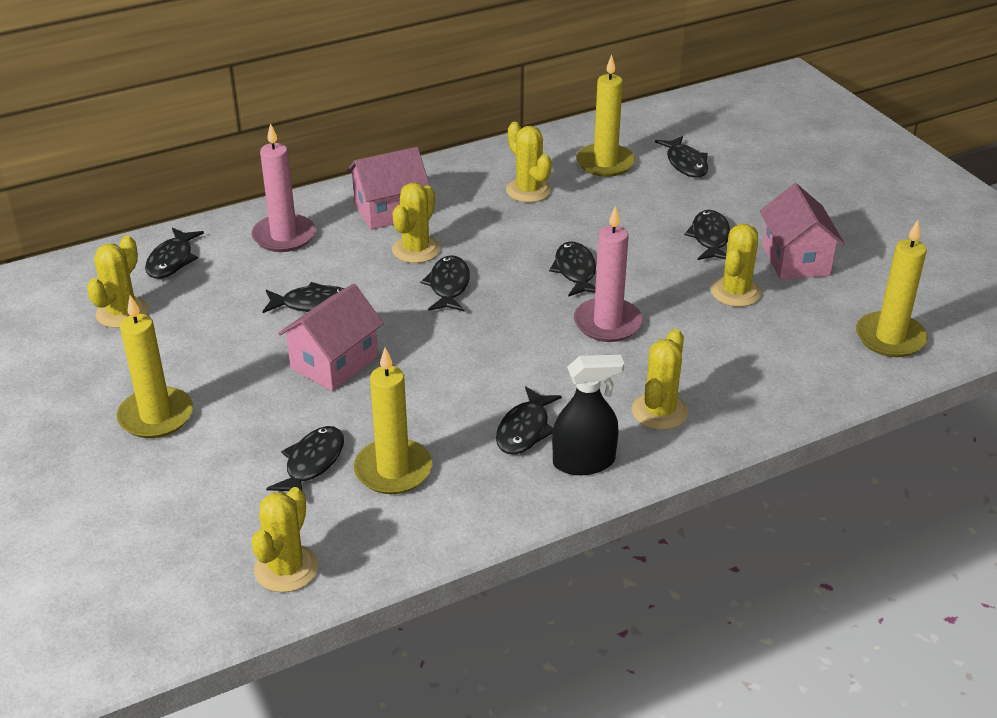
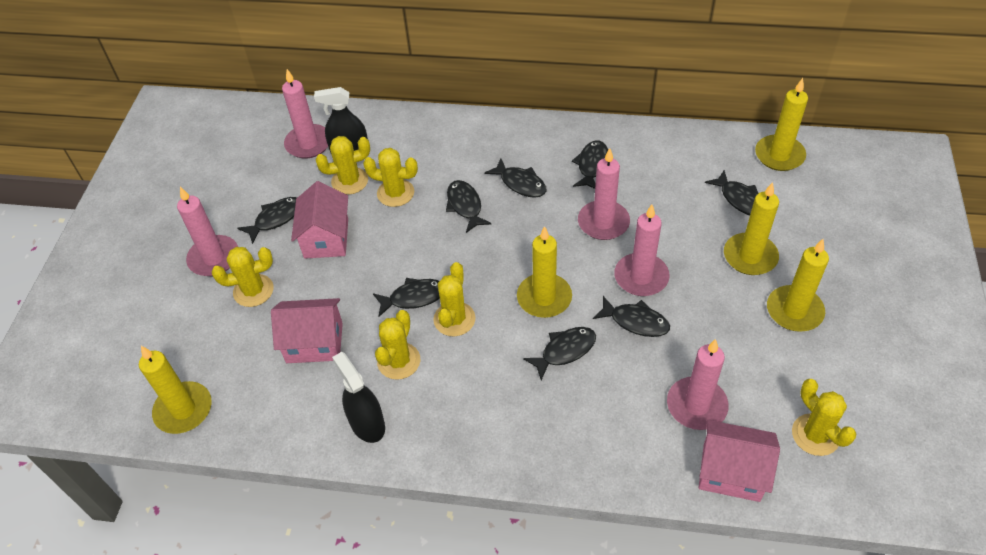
black spray bottle: 1 -> 2
pink candle: 2 -> 5
yellow candle: 4 -> 5

